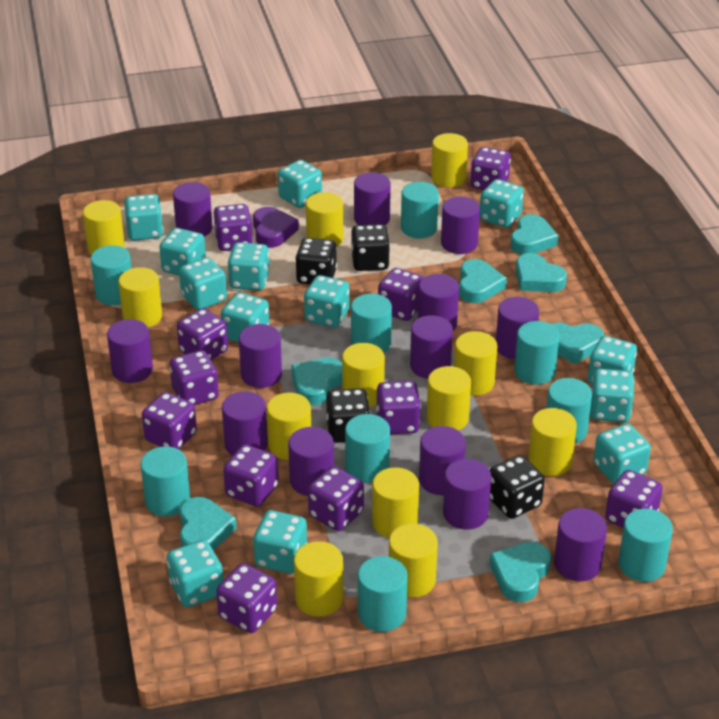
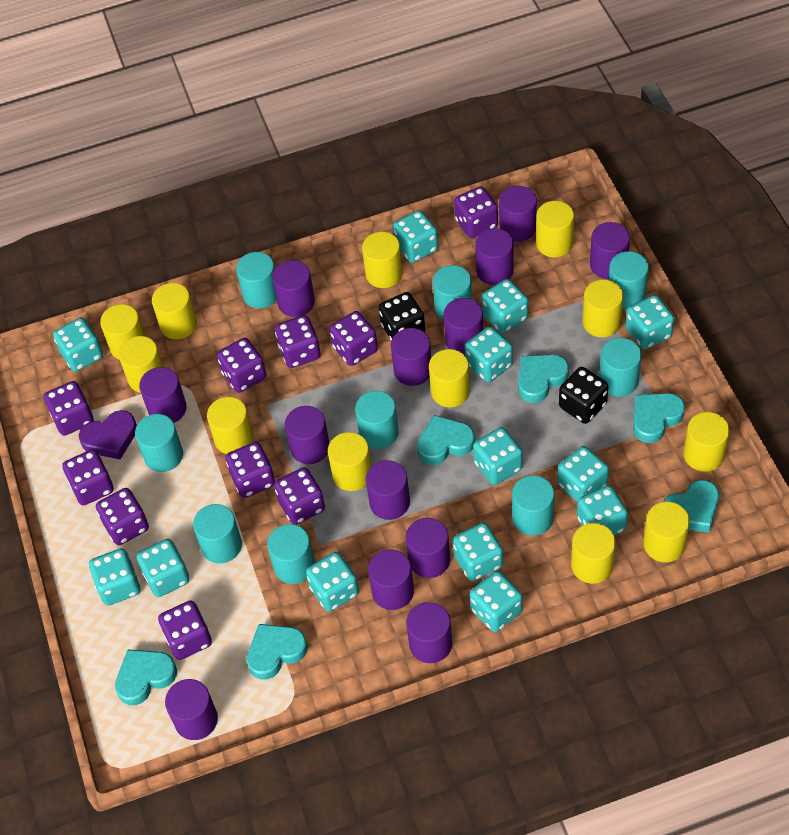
black dice: 4 -> 2
purple dice: 11 -> 10
turquoise heart: 7 -> 6

